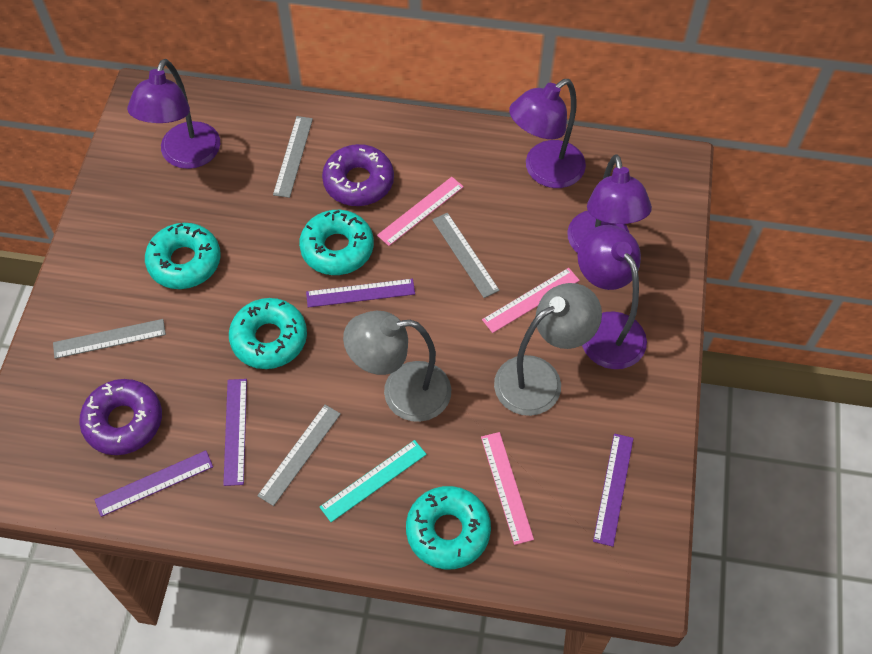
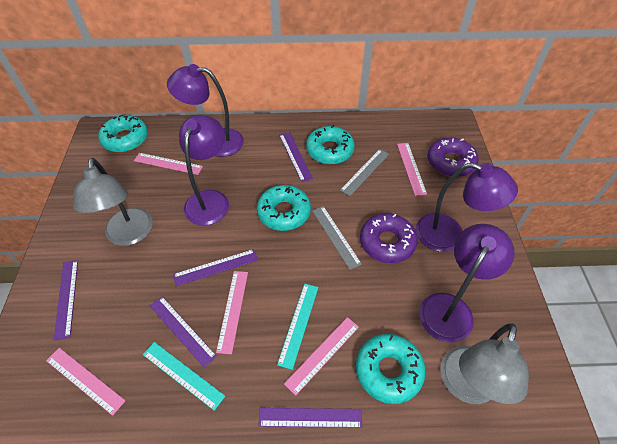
grey ruler: 4 -> 2
pink ruler: 3 -> 5
purple ruler: 4 -> 5
turquoise ruler: 1 -> 2

